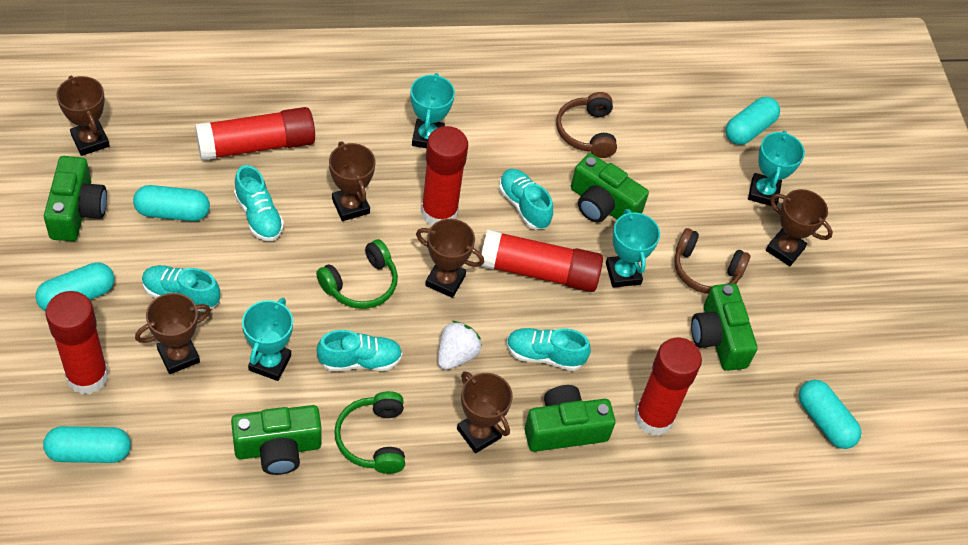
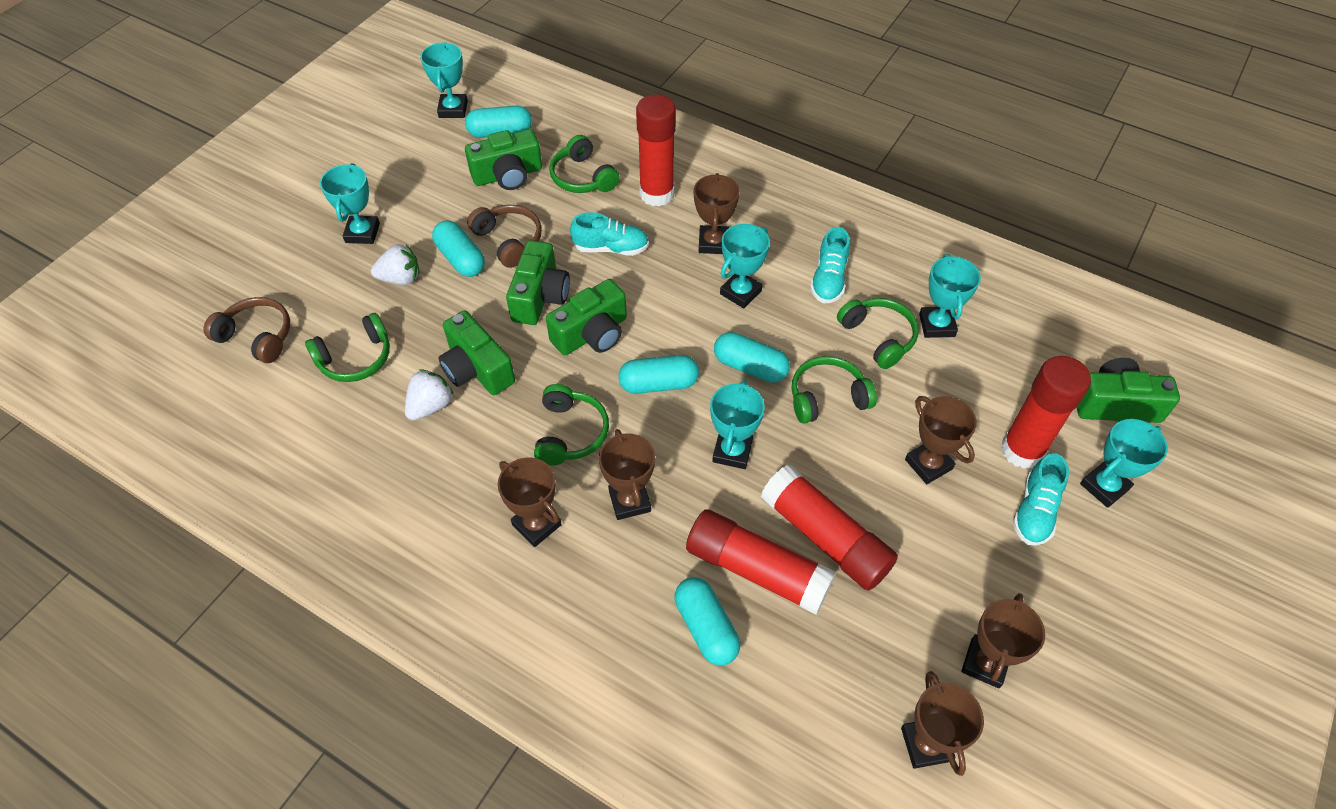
green headphones: 2 -> 5
red glue stick: 5 -> 4
turquoise shoe: 5 -> 3
turquoise trophy: 4 -> 6
white strawberry: 1 -> 2

